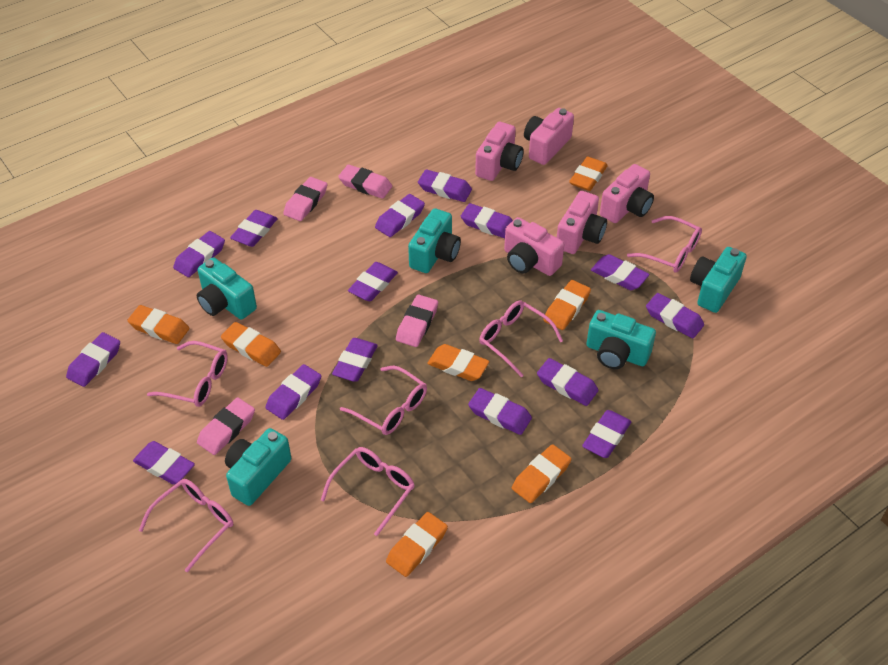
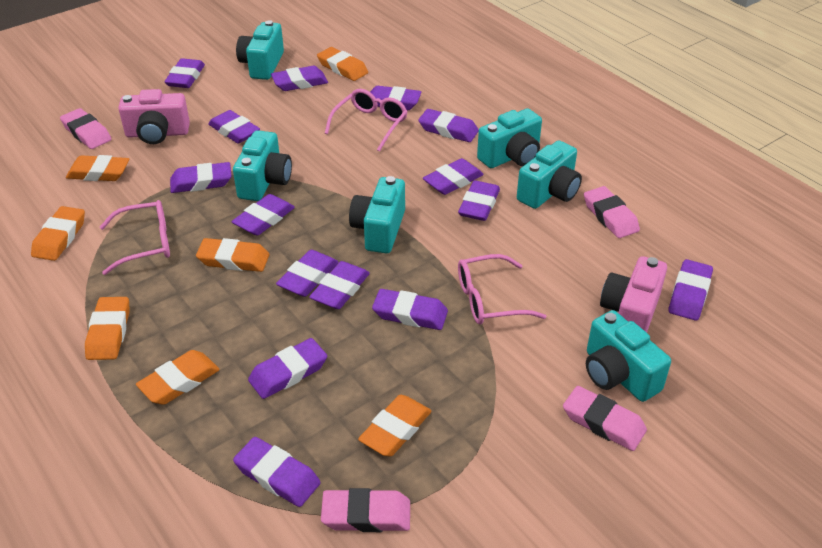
pink camera: 5 -> 2
pink glasses: 6 -> 3
turquoise camera: 5 -> 6

